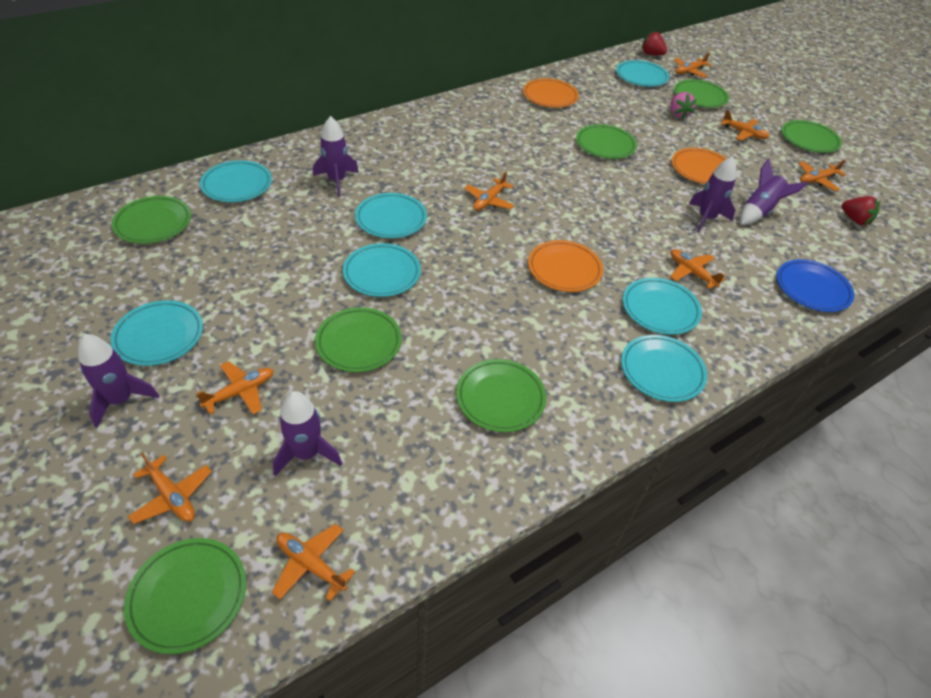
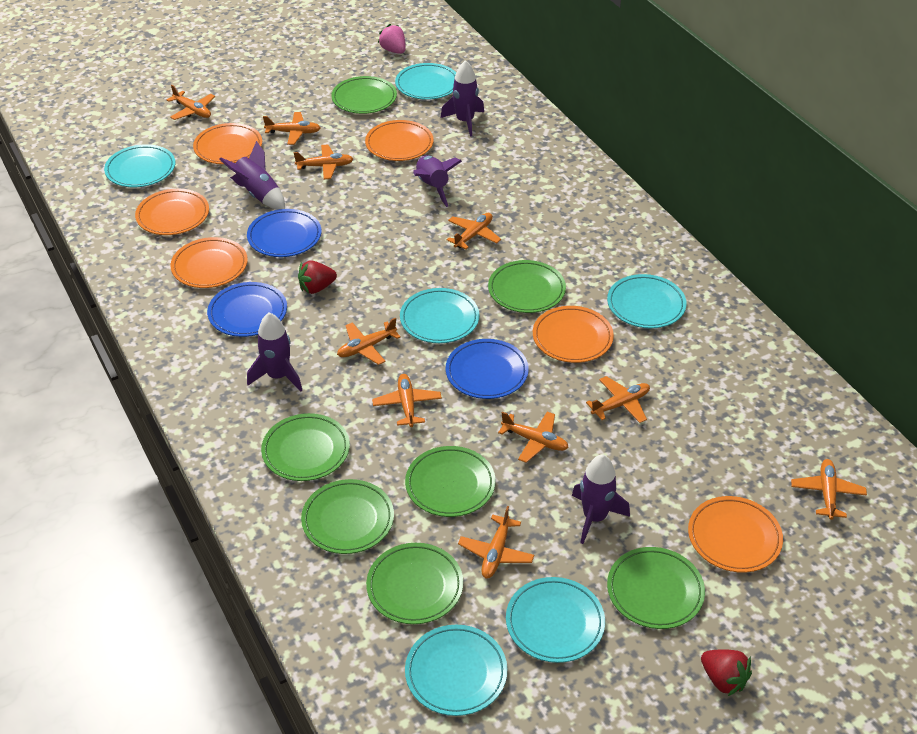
blue plate: 1 -> 3
orange plane: 8 -> 10
orange plate: 3 -> 6
turquoise plate: 7 -> 6

